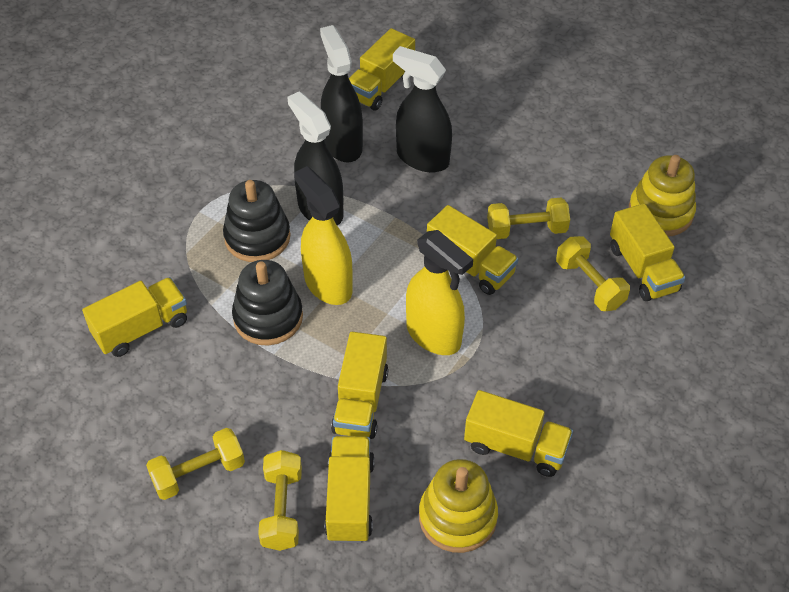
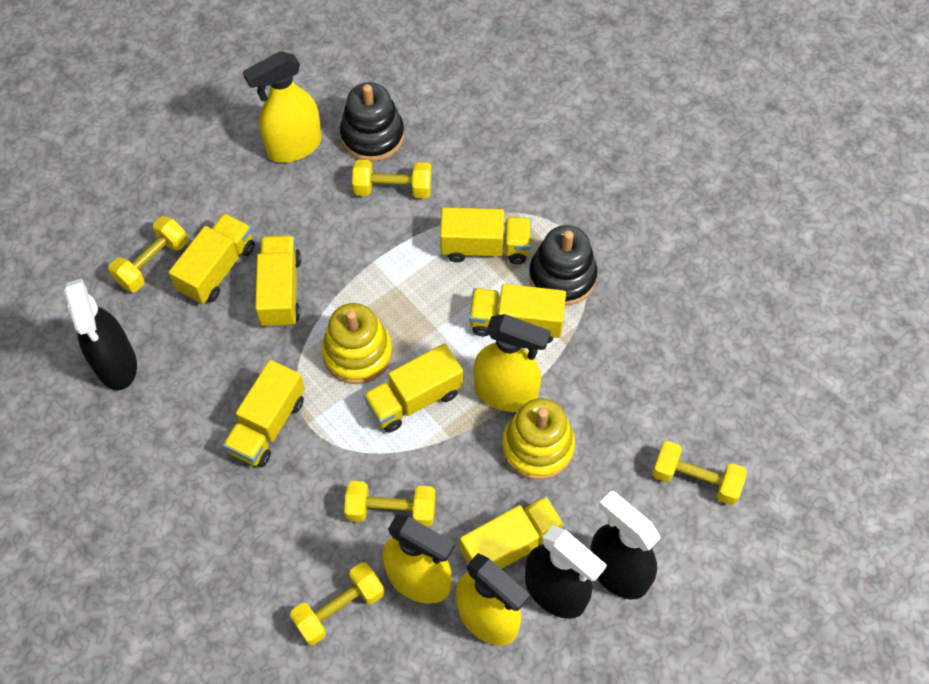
yellow dumbbell: 4 -> 5
yellow spray bottle: 2 -> 4

